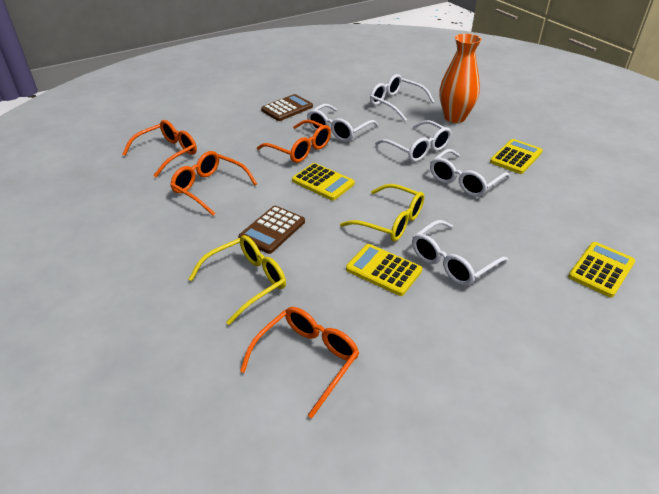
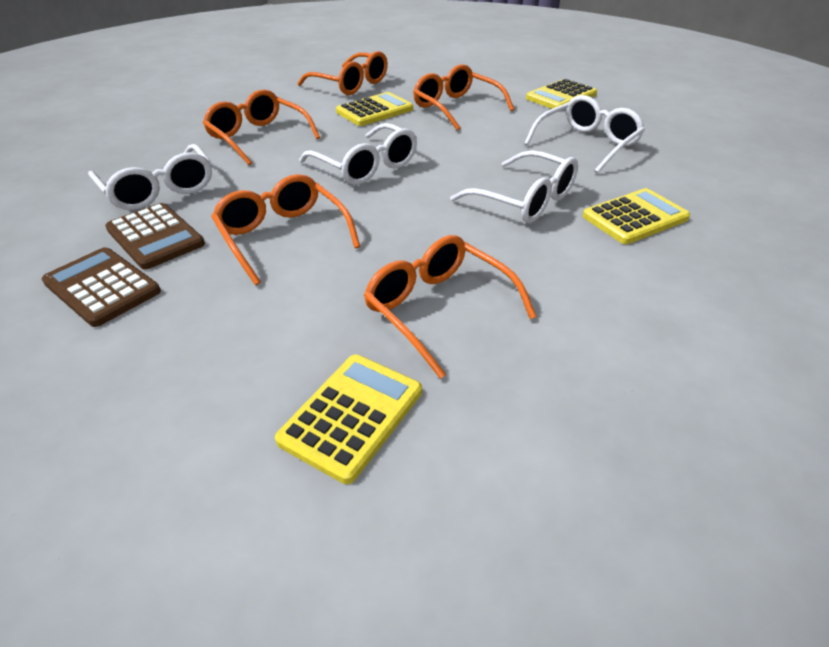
orange glasses: 4 -> 5
orange vase: 1 -> 0
white glasses: 5 -> 4
yellow glasses: 2 -> 0

